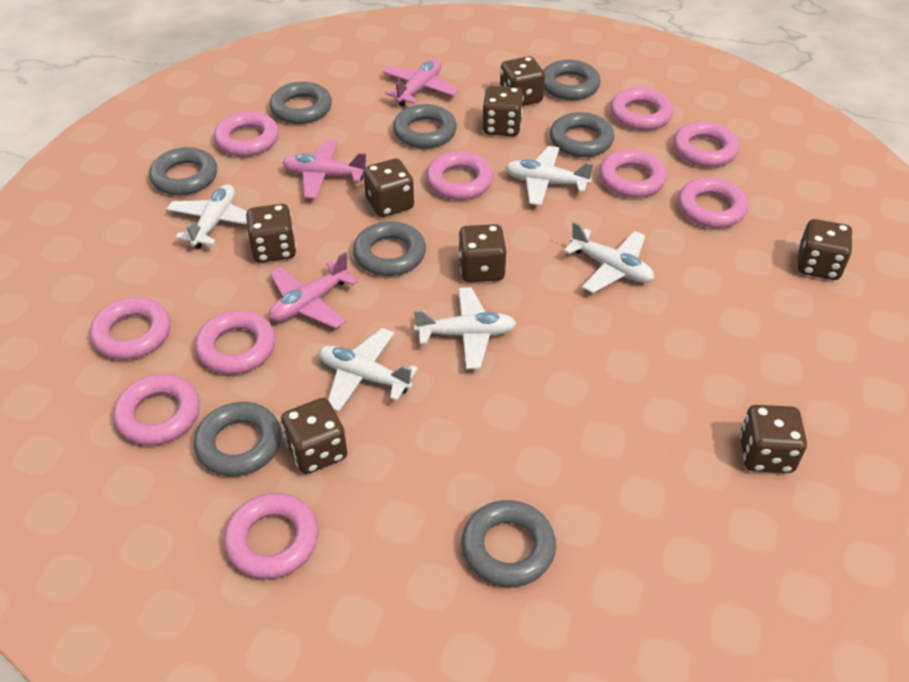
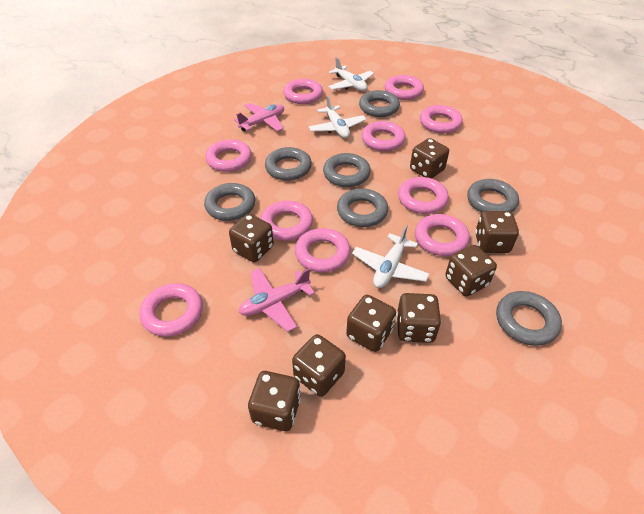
grey ring: 8 -> 7
pink plane: 3 -> 2
white plane: 5 -> 3

